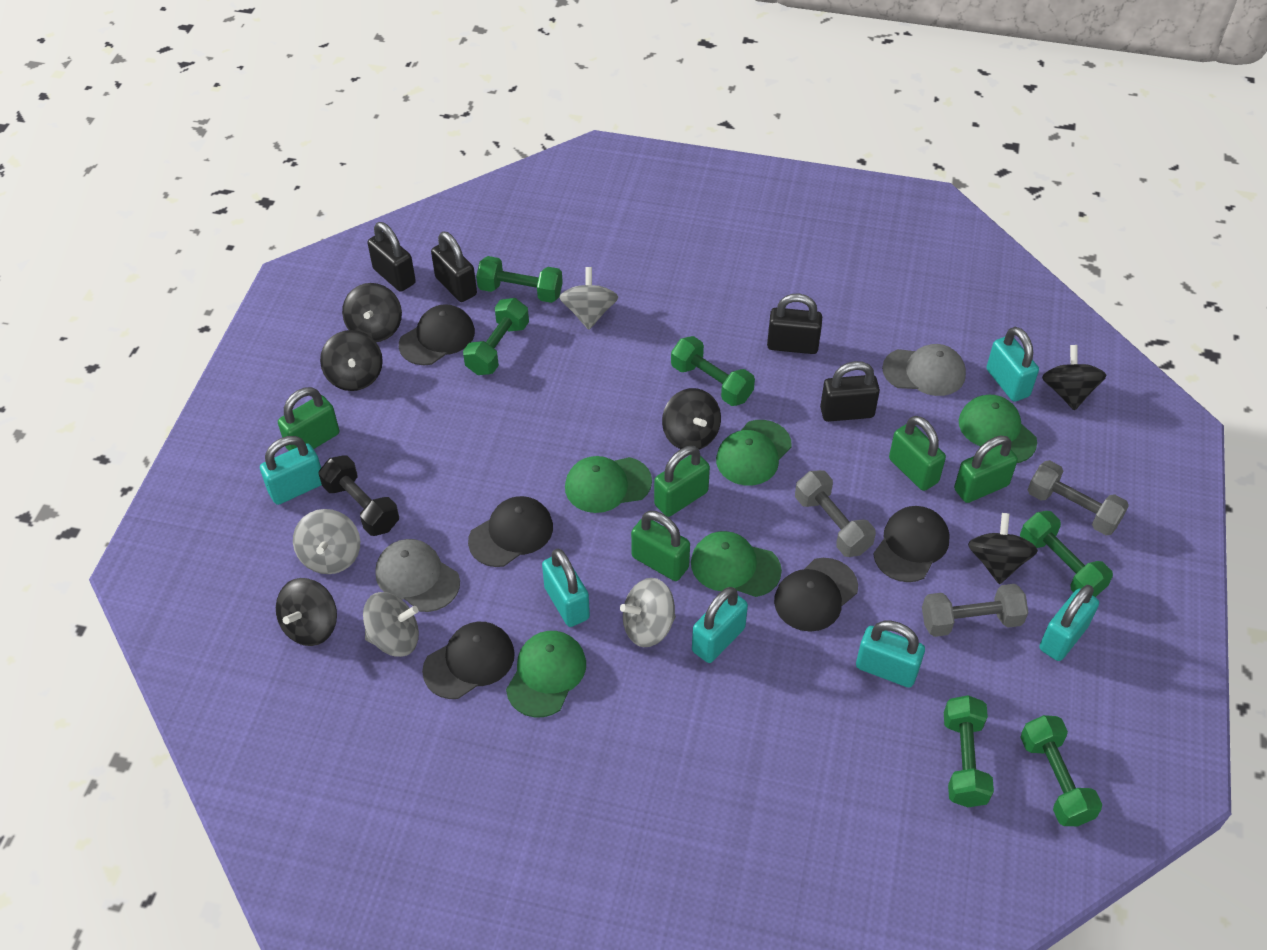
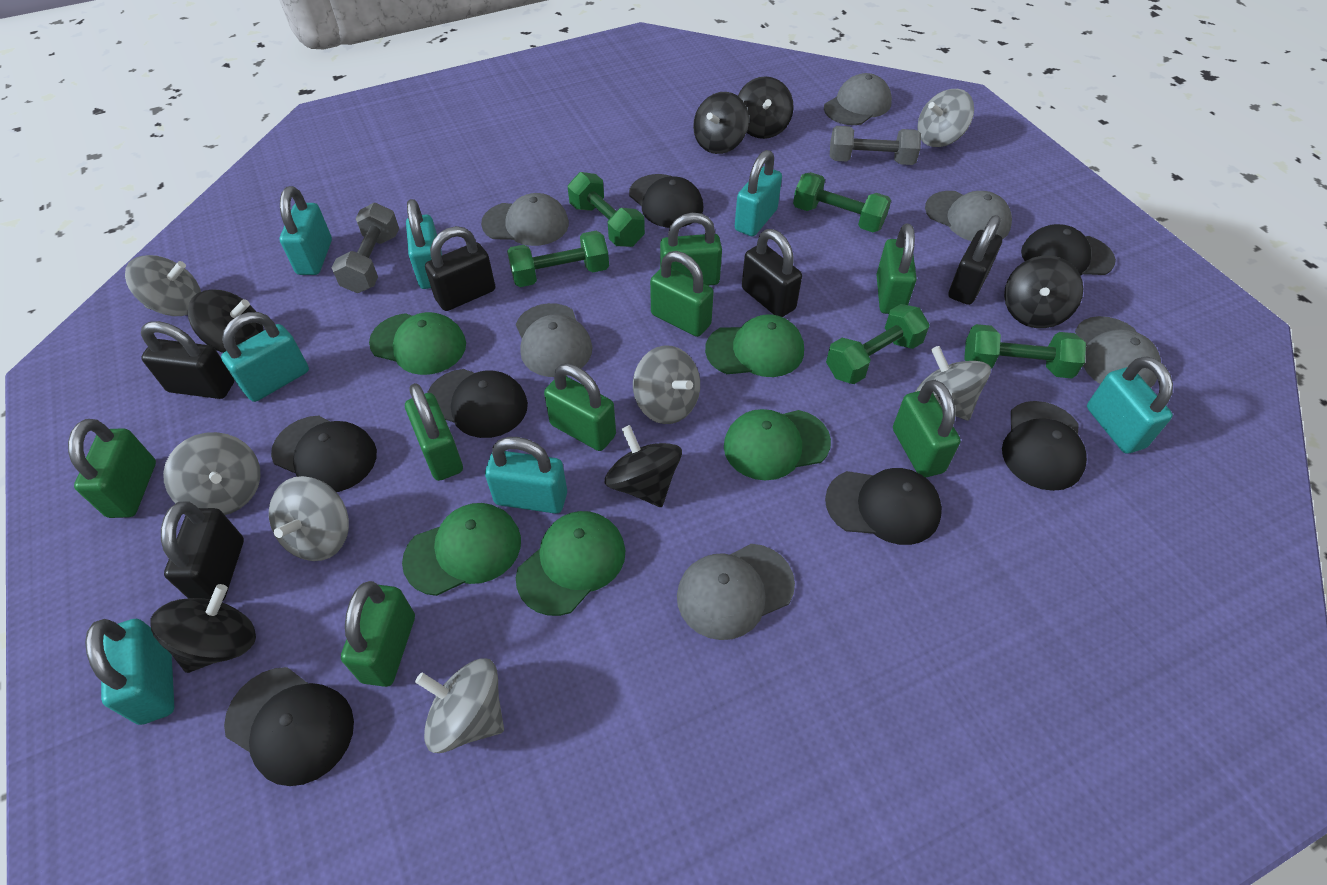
black cap: 5 -> 7
black dumbbell: 1 -> 0
black padlock: 4 -> 5
green dumbbell: 6 -> 5
green padlock: 5 -> 8
grey cap: 2 -> 6
grey dumbbell: 3 -> 2
grey spinning top: 4 -> 7
turquoise padlock: 6 -> 7

